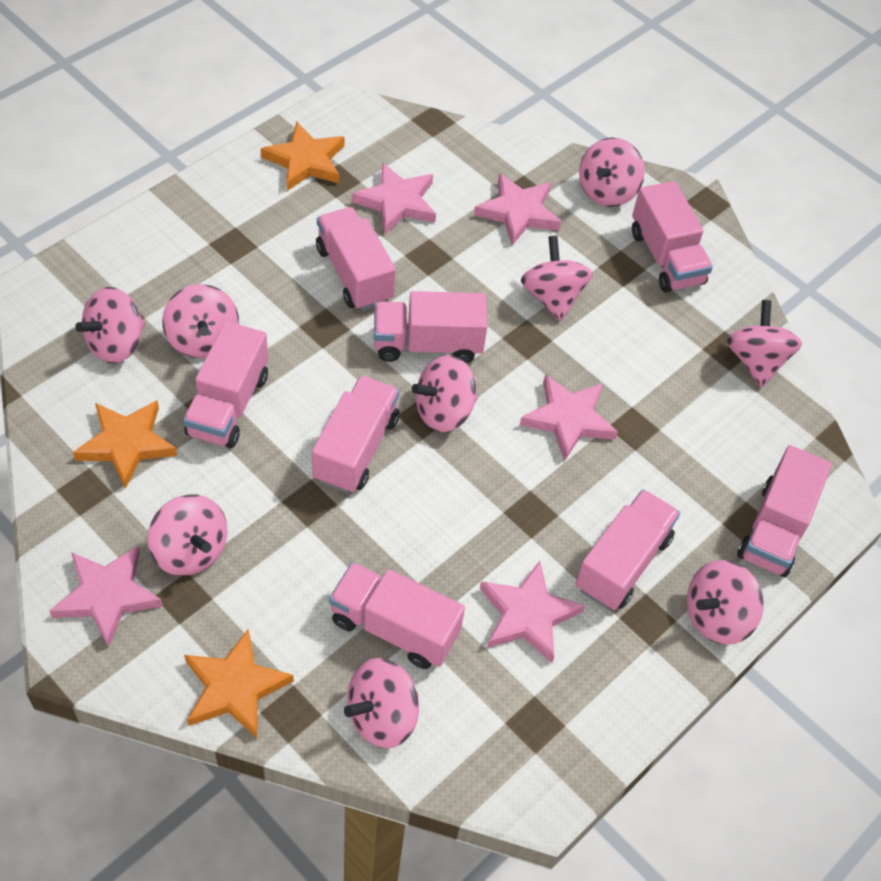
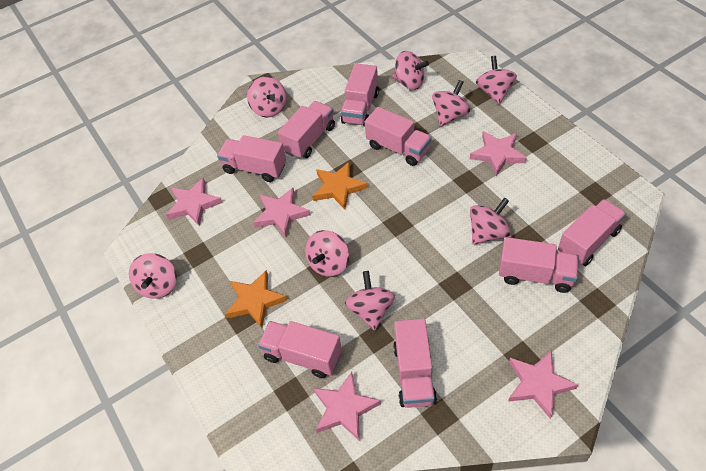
orange star: 3 -> 2
pink spinning top: 9 -> 8

